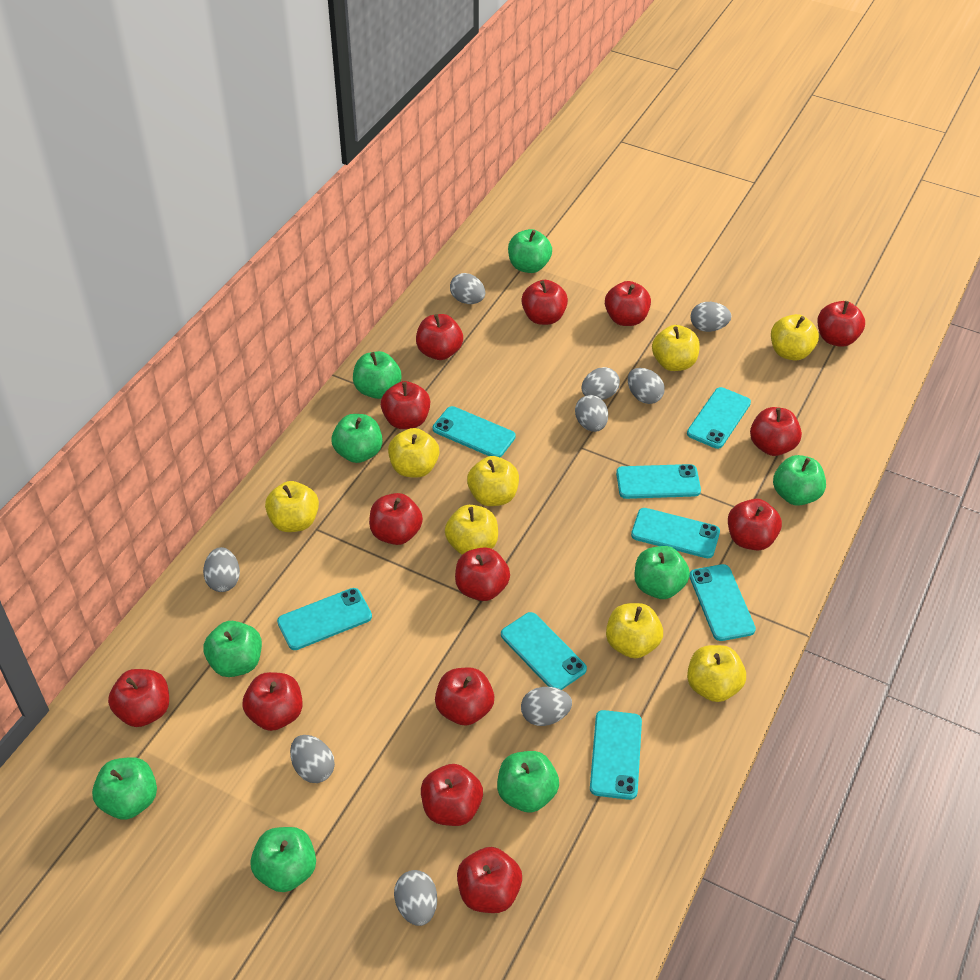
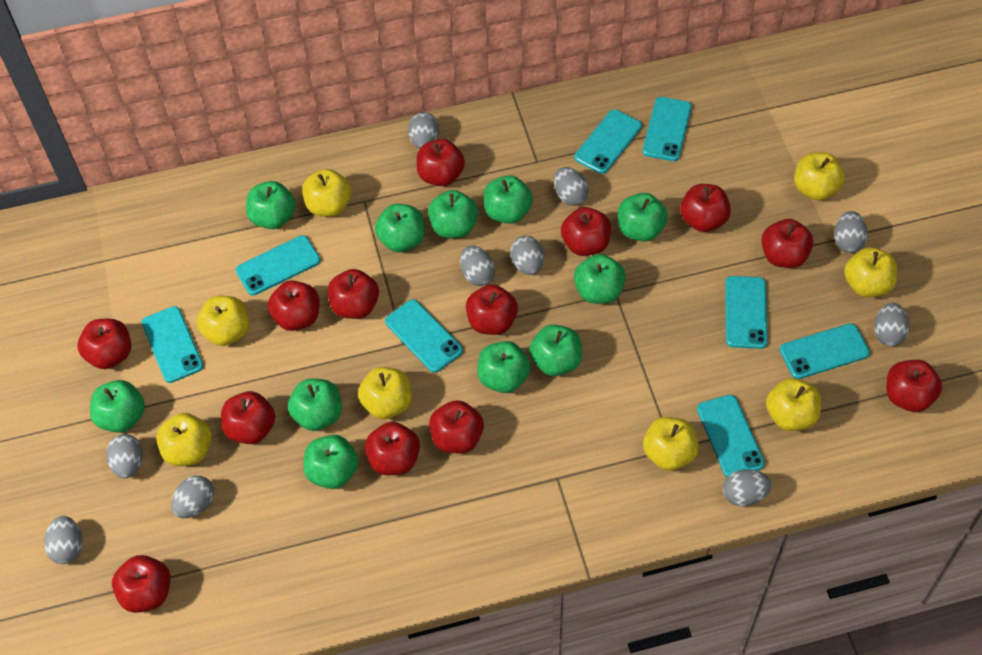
green apple: 9 -> 11
grey egg: 9 -> 10
red apple: 14 -> 13

